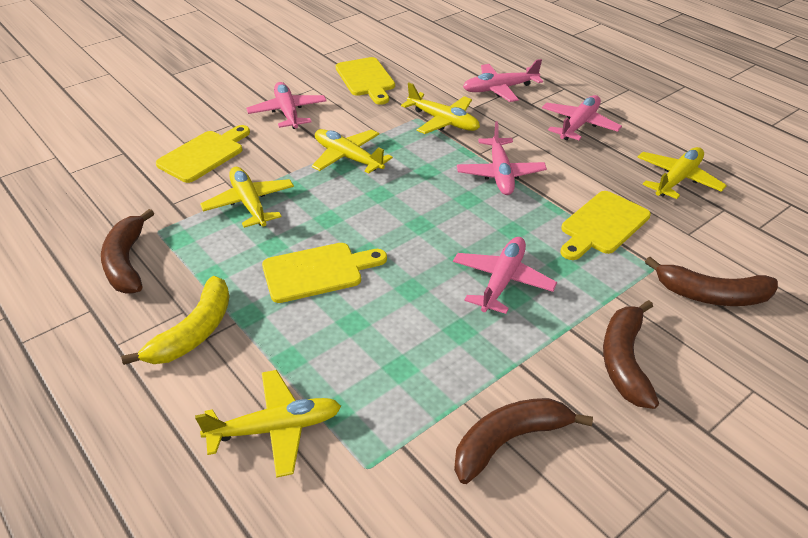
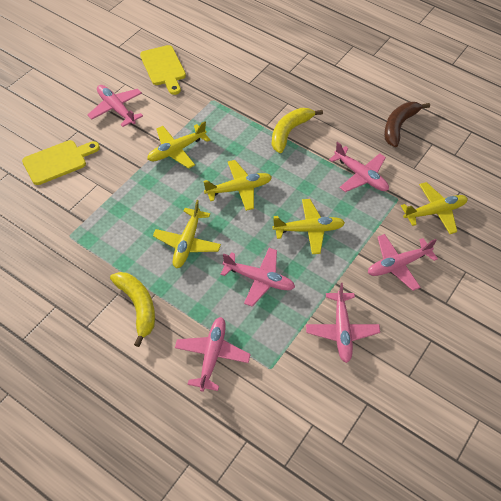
brown banana: 4 -> 1
pink plane: 5 -> 6
yellow banana: 1 -> 2
yellow cutting board: 4 -> 2

